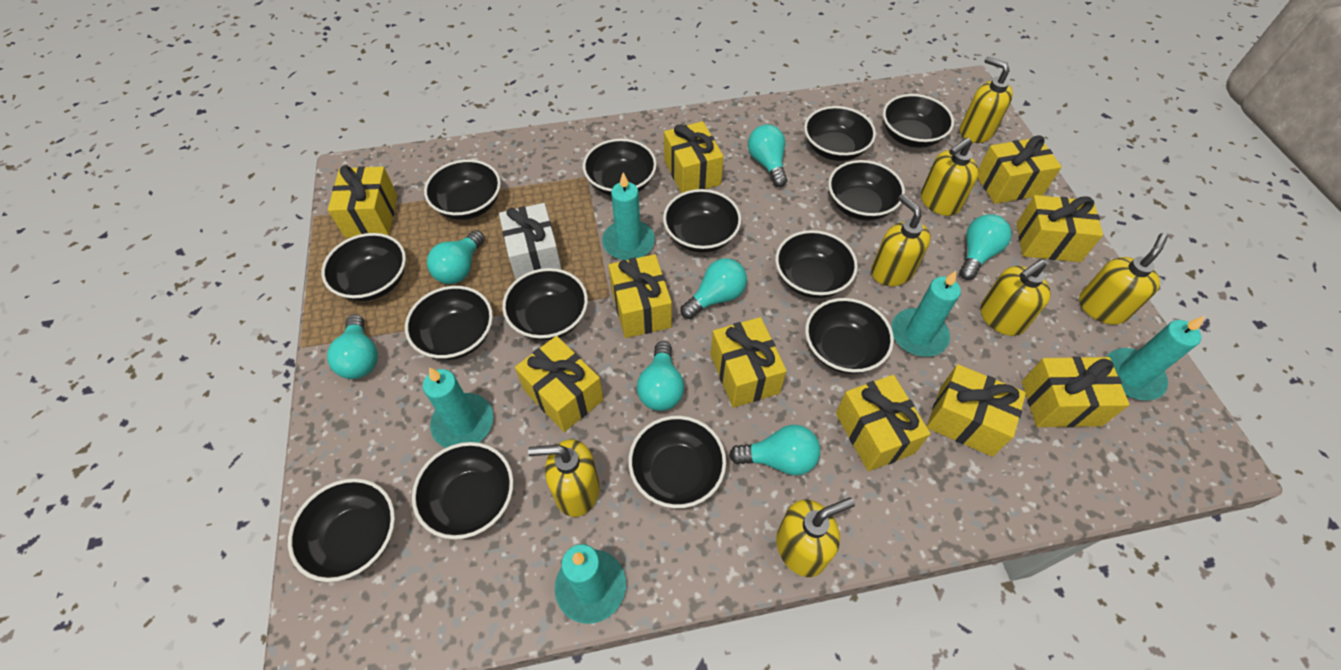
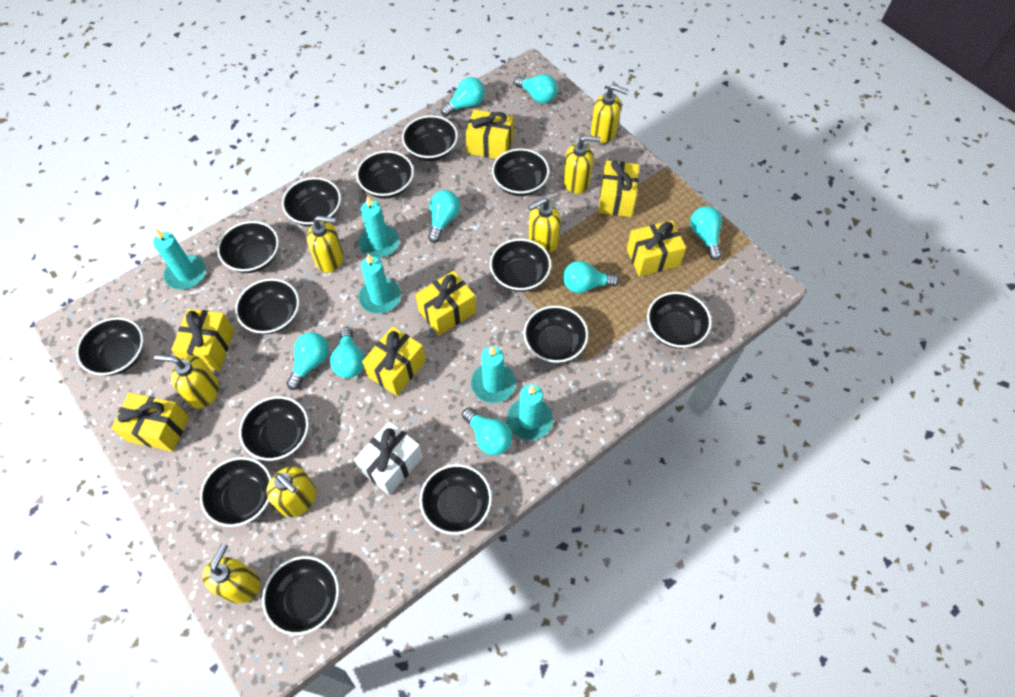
turquoise light bulb: 7 -> 8
yellow gift: 10 -> 7

